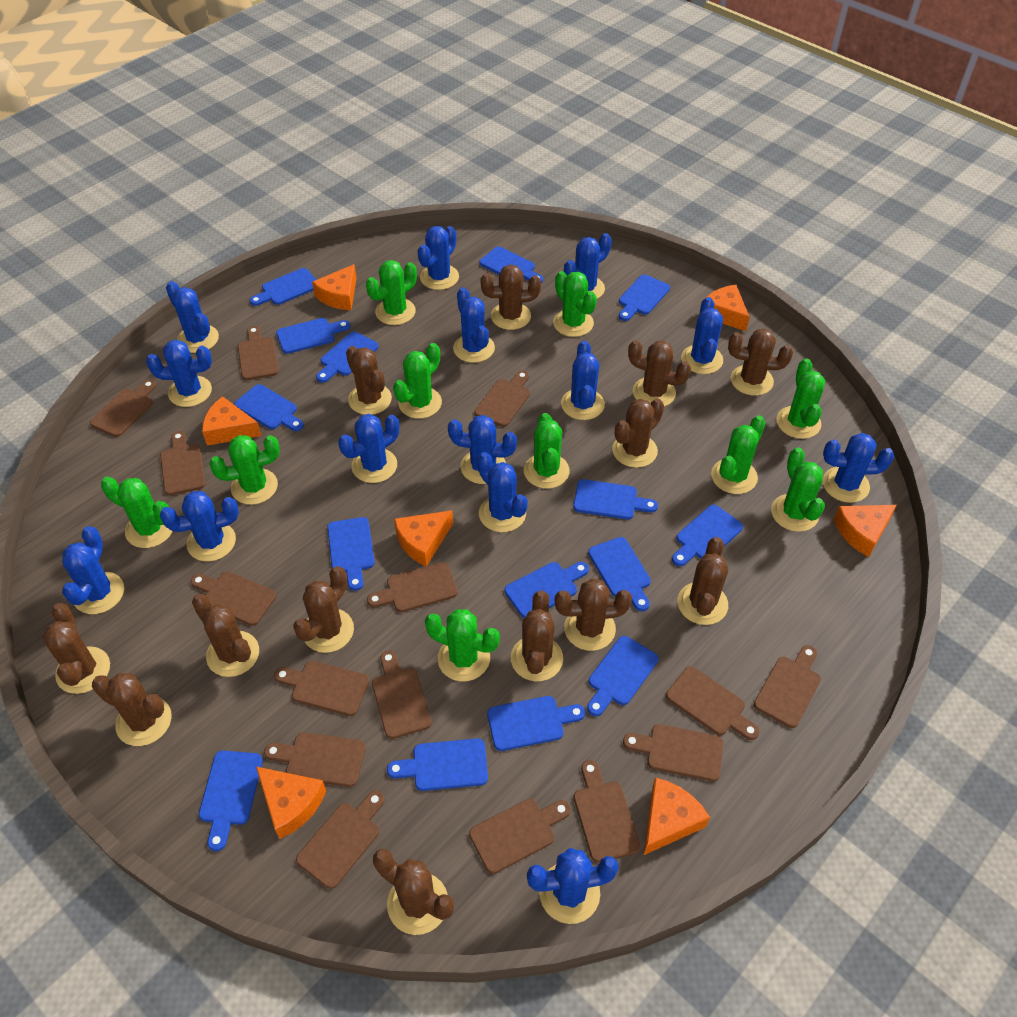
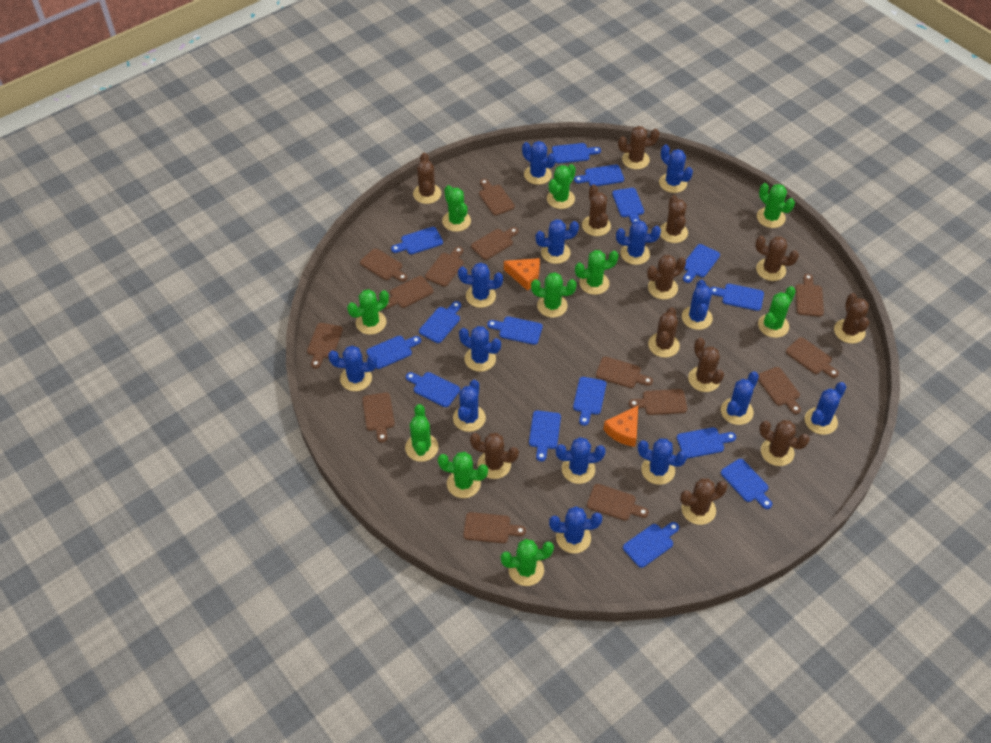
brown cactus: 13 -> 12
brown cutting board: 15 -> 14
orange cheese: 7 -> 2

